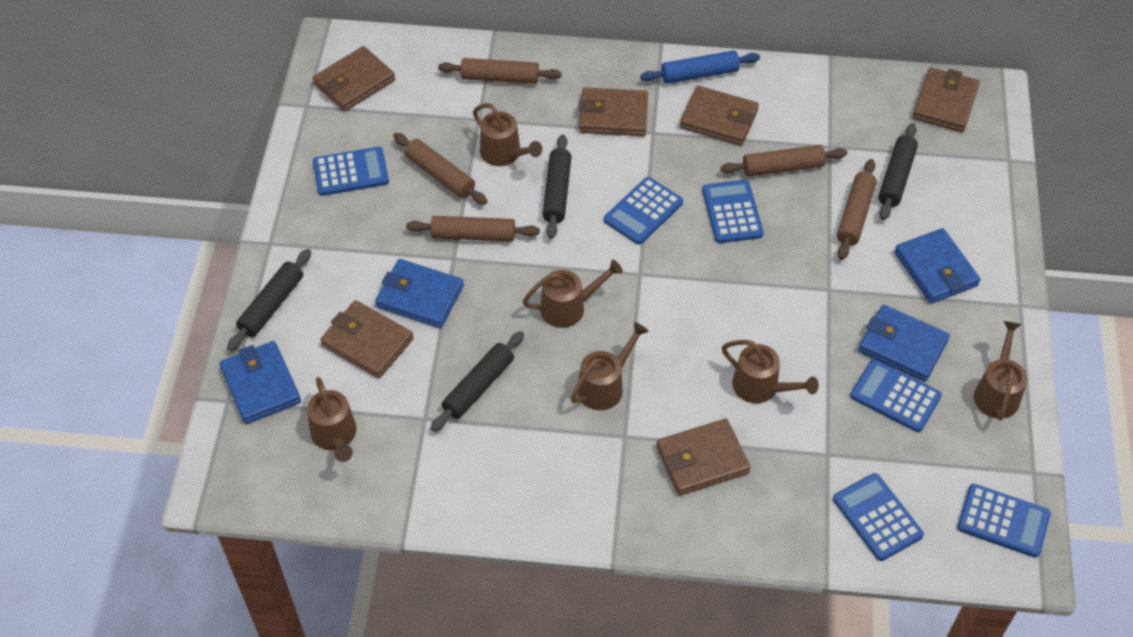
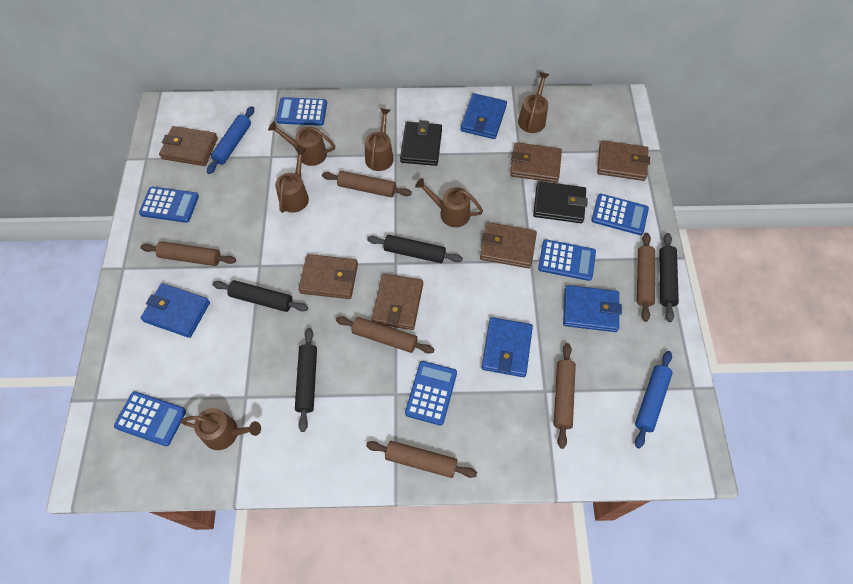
black wallet: 0 -> 2
blue rolling pin: 1 -> 2
brown rolling pin: 5 -> 6

